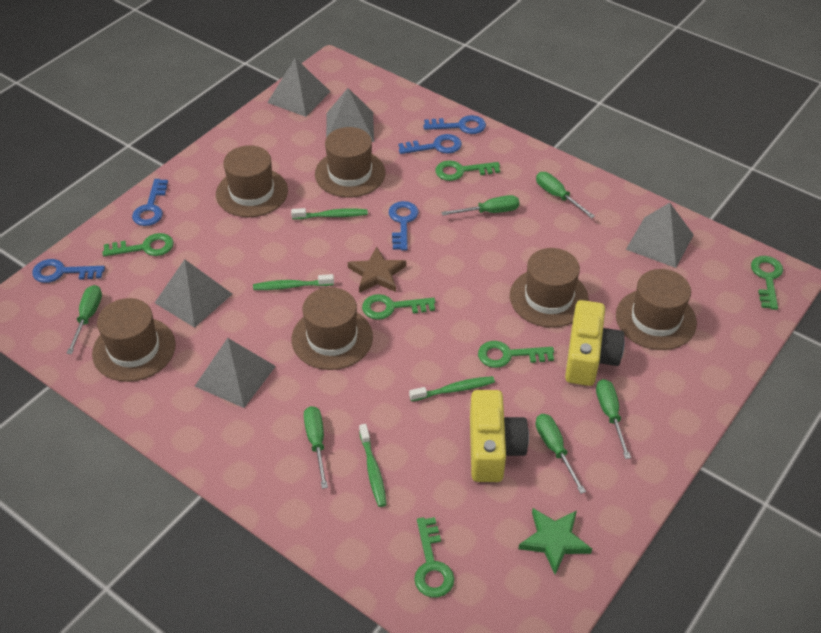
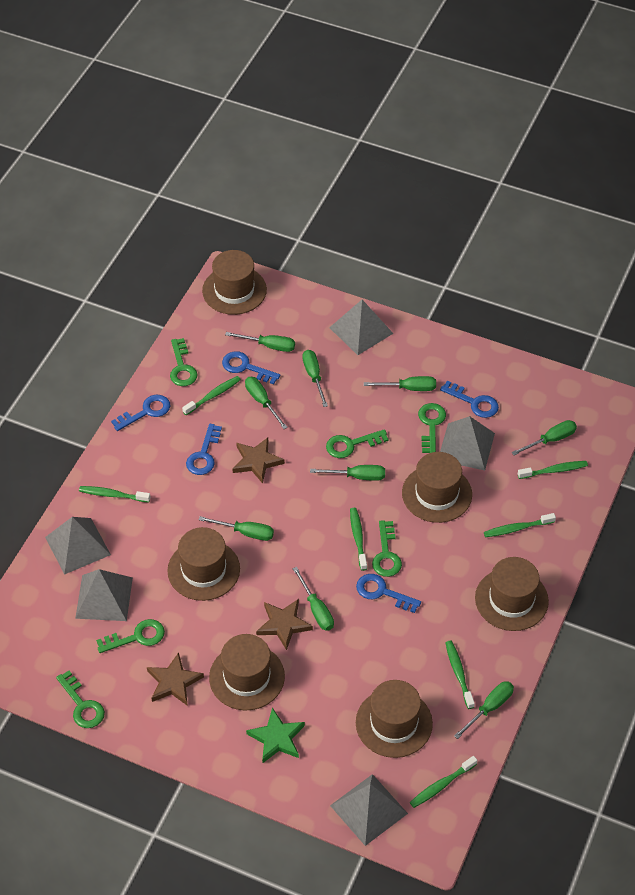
brown star: 1 -> 3
green screwdriver: 6 -> 9
green toothbrush: 4 -> 7
yellow camera: 2 -> 0

